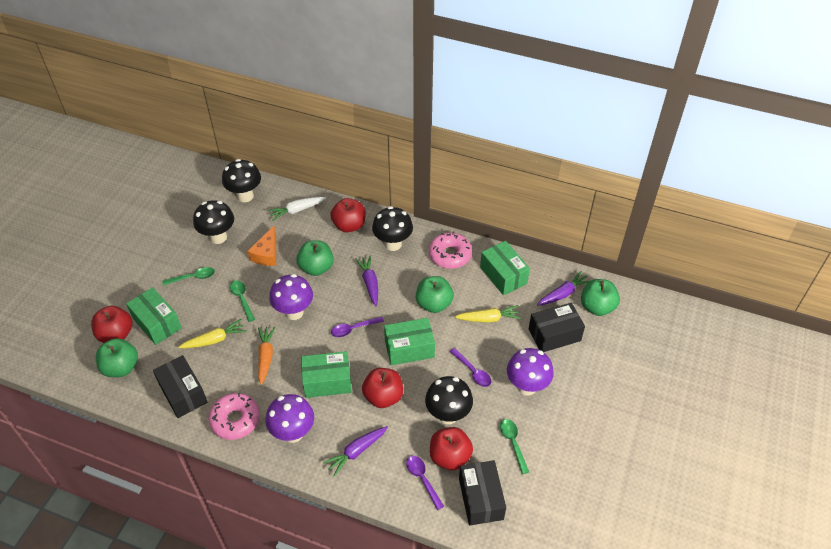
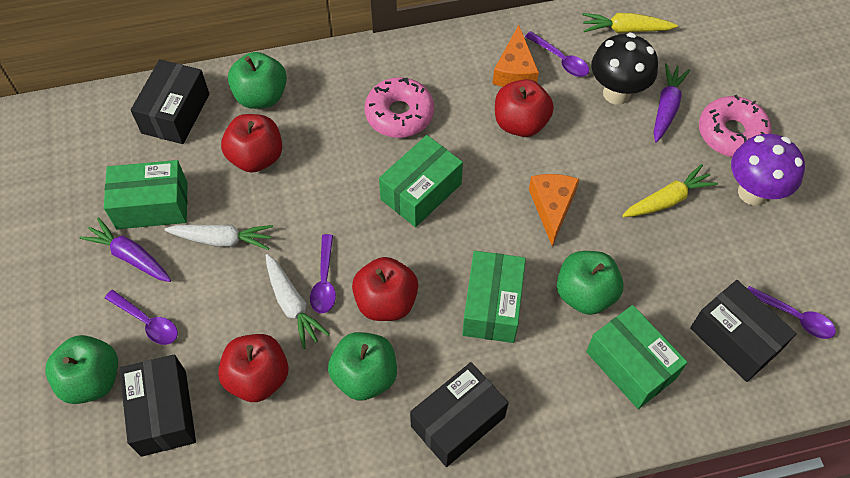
black box: 3 -> 4
black mushroom: 4 -> 1
green spoon: 3 -> 0
orange carrot: 1 -> 0
orange cheese: 1 -> 2
purple carrot: 3 -> 2
purple mushroom: 3 -> 1
purple spoon: 3 -> 4
white carrot: 1 -> 2

